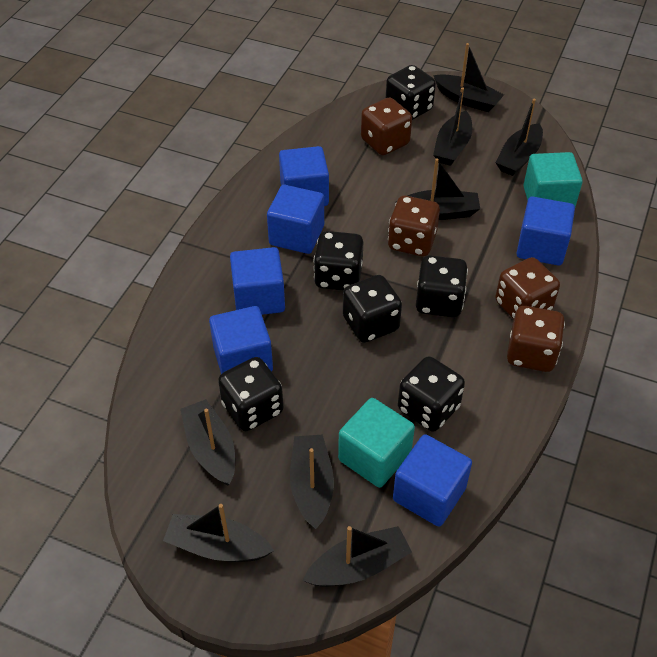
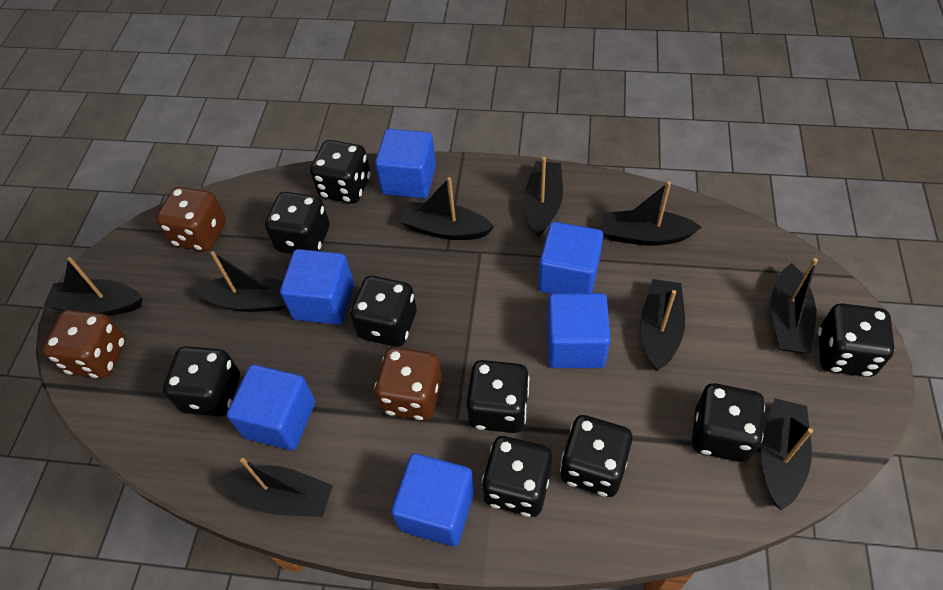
black boat: 8 -> 9
black dice: 6 -> 9
brown dice: 4 -> 3
turquoise cube: 2 -> 0

